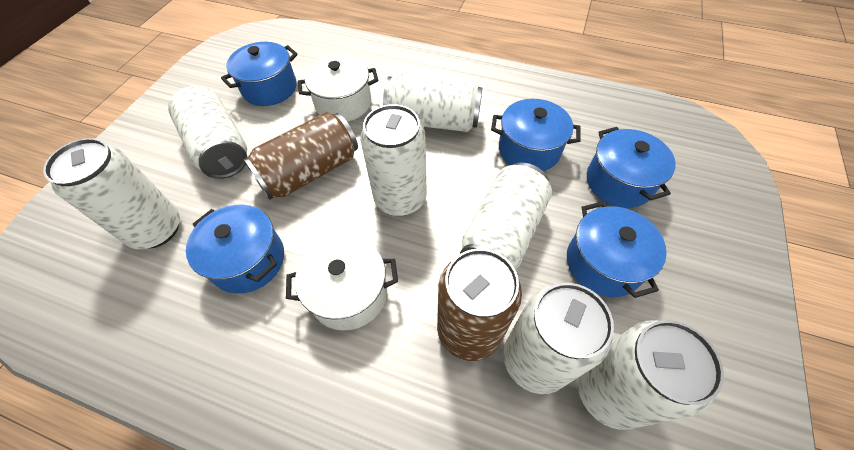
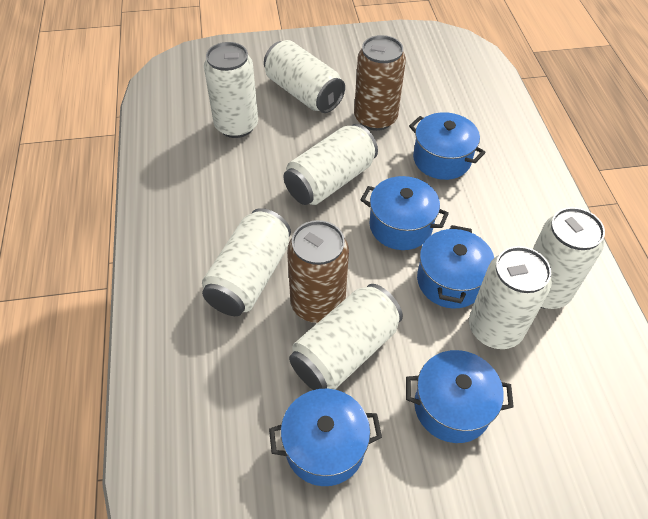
white pot: 2 -> 0

